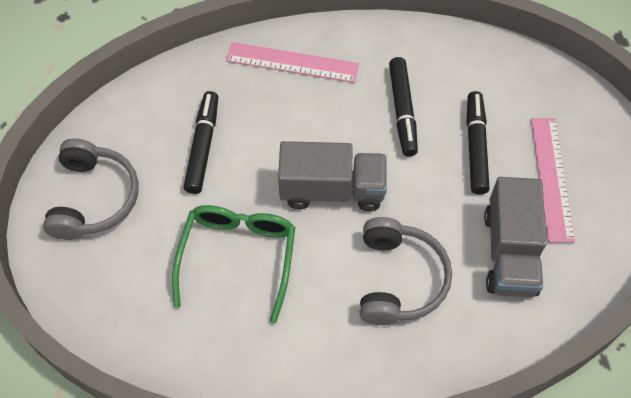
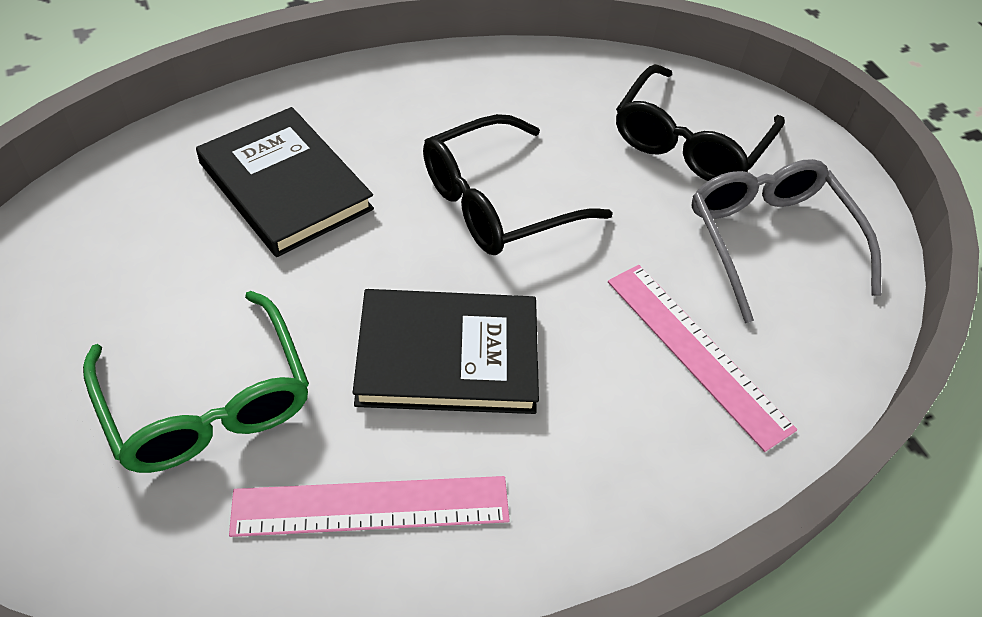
black book: 0 -> 2
black glasses: 0 -> 2
black marker: 3 -> 0
grey glasses: 0 -> 1
grey headphones: 2 -> 0
grey truck: 2 -> 0

